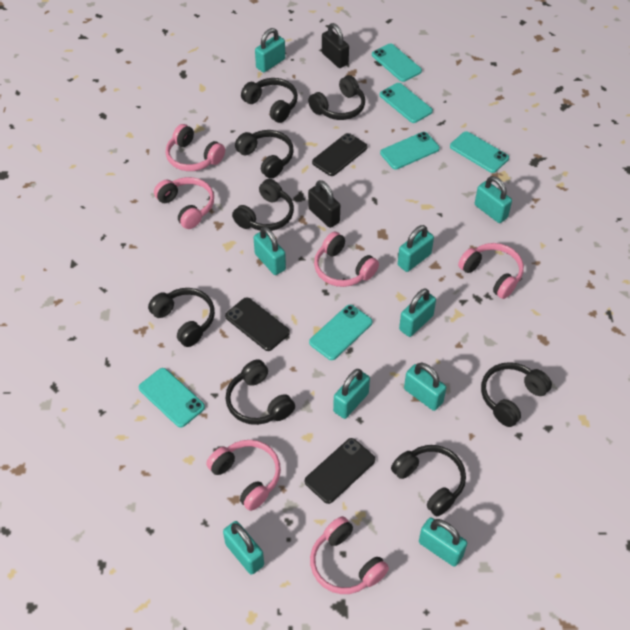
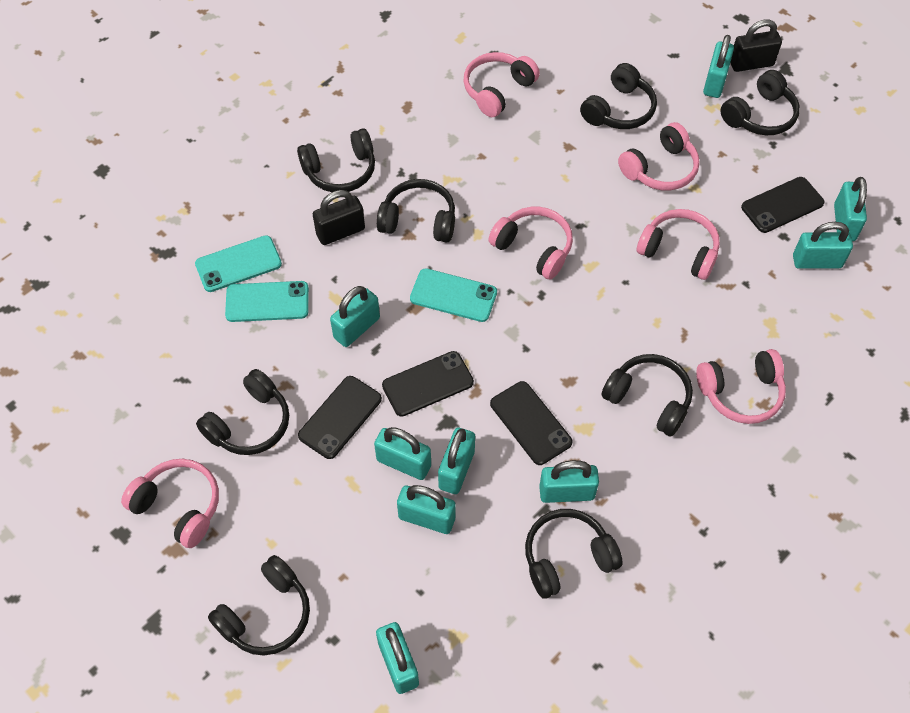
black phone: 3 -> 4
turquoise phone: 6 -> 3

